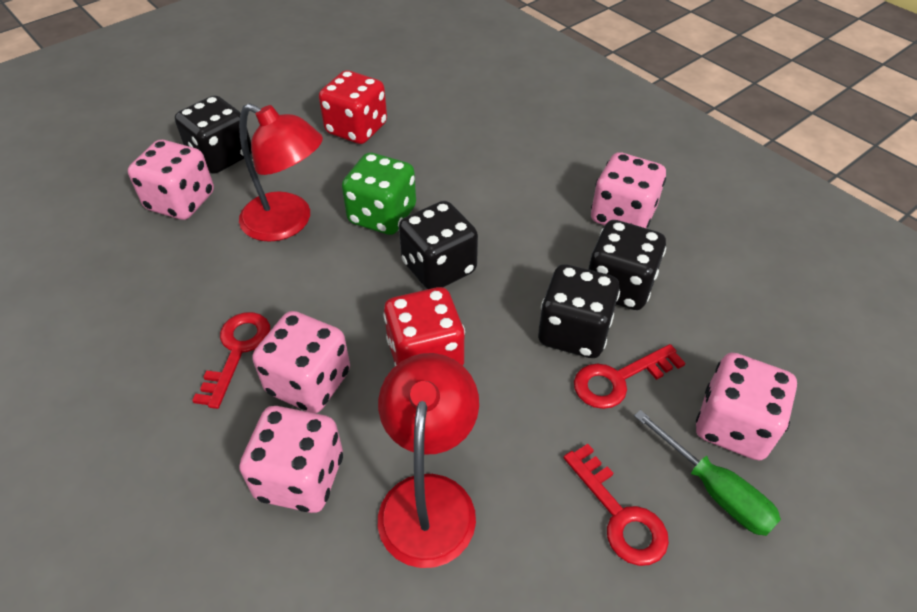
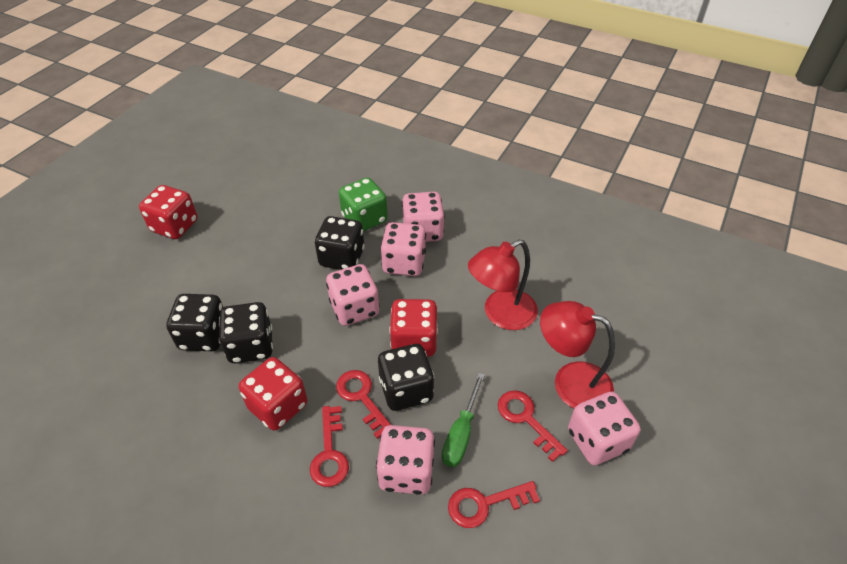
red dice: 2 -> 3
red key: 3 -> 4

